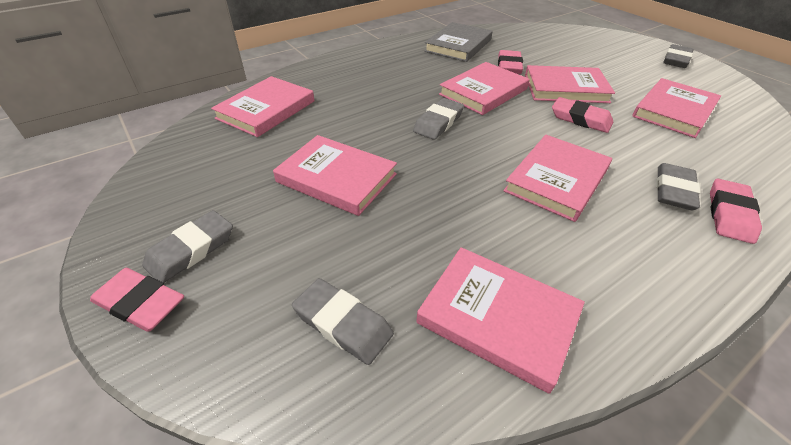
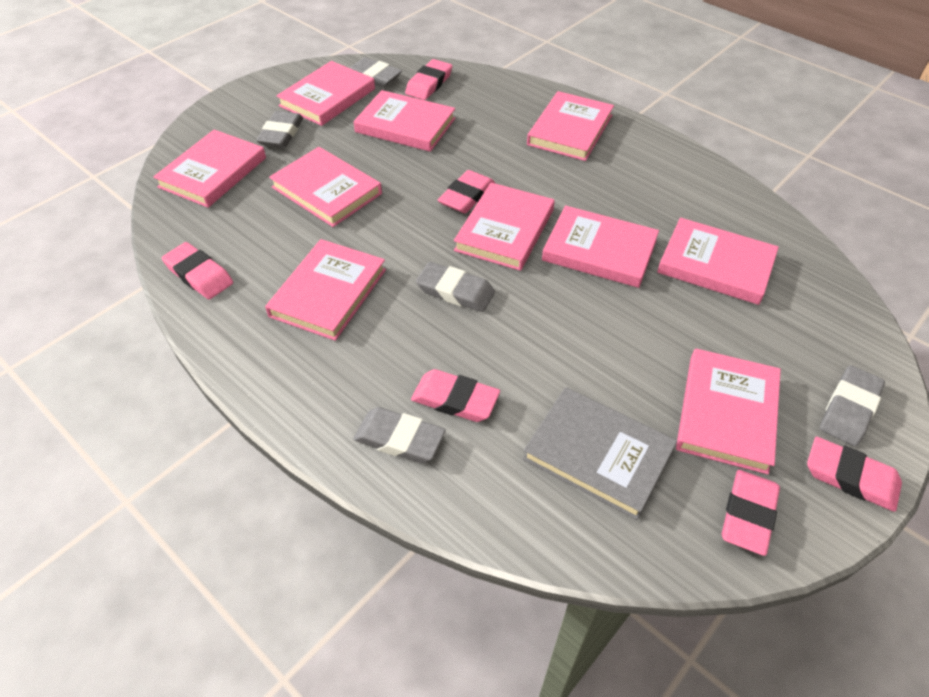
pink book: 7 -> 10
pink eraser: 4 -> 6

